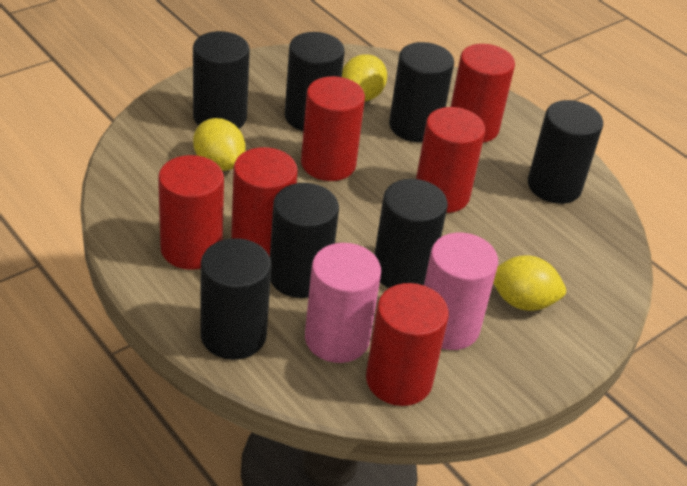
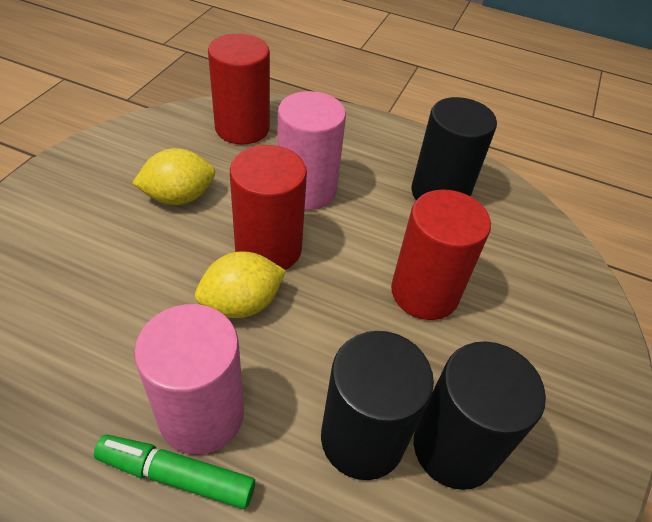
black cylinder: 7 -> 3
green marker: 0 -> 1
red cylinder: 6 -> 3
yellow lemon: 3 -> 2

